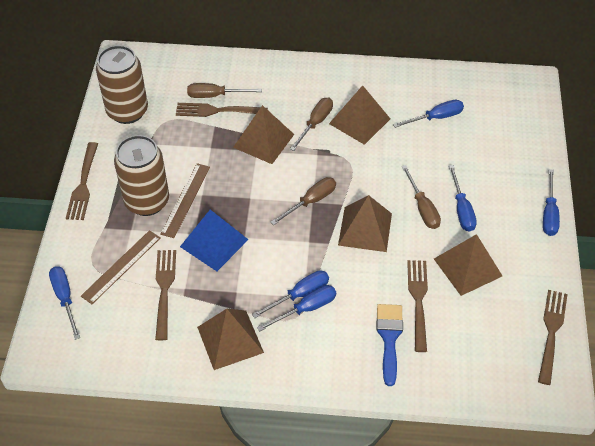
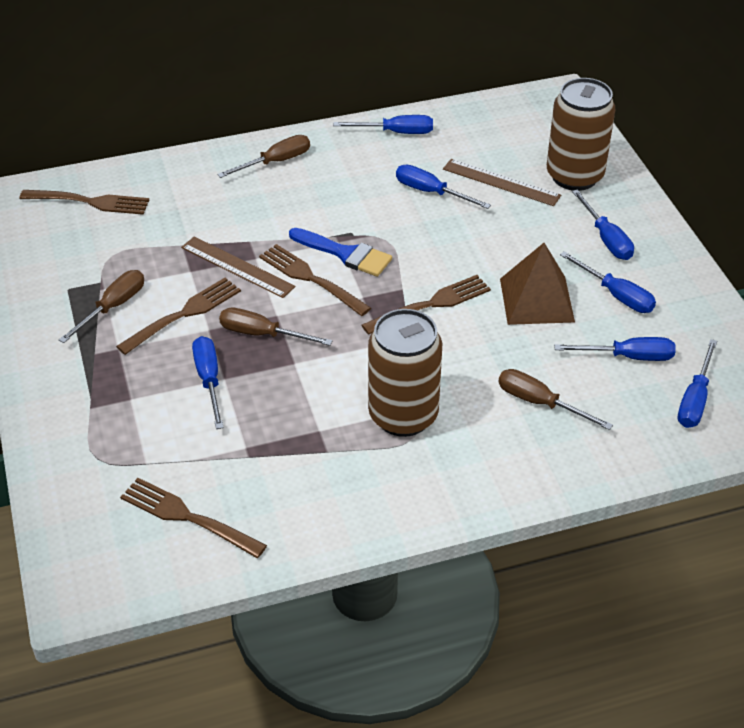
blue pyramid: 1 -> 0
blue screwdriver: 6 -> 7
brown pyramid: 5 -> 1

